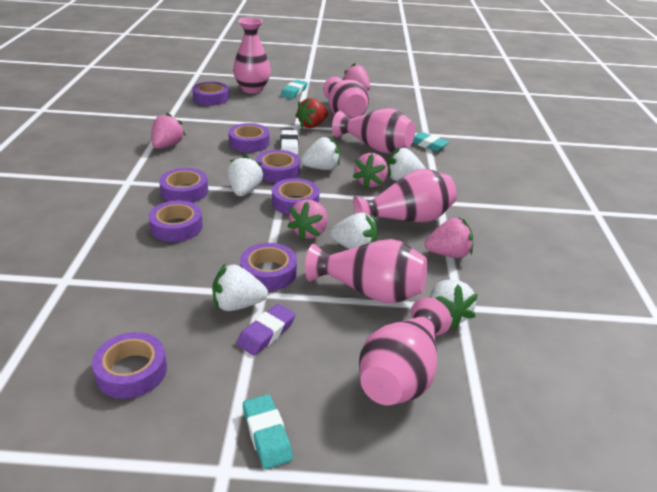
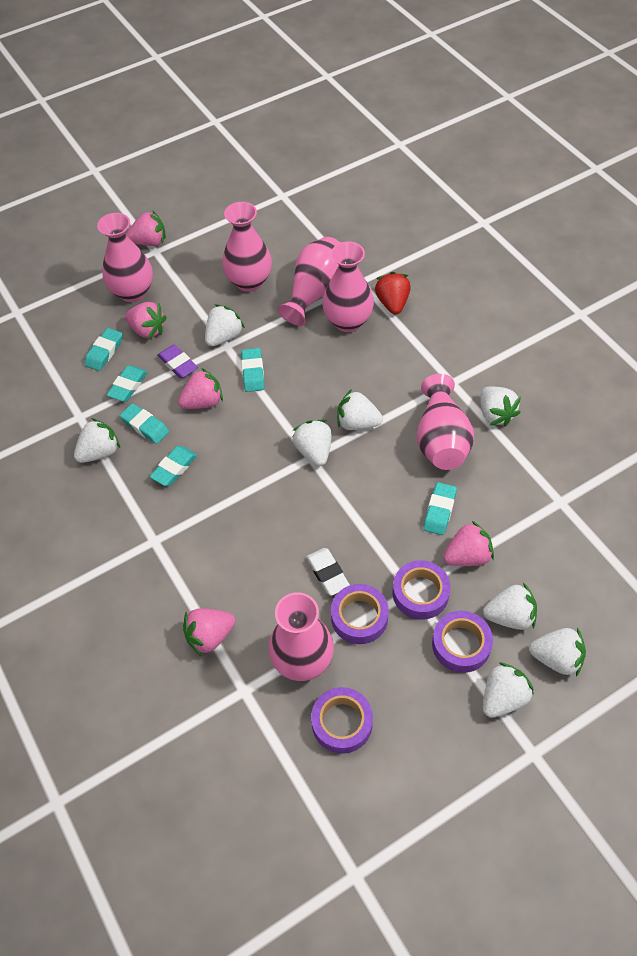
purple tape: 8 -> 4
turquoise eraser: 3 -> 6
white strawberry: 6 -> 8

